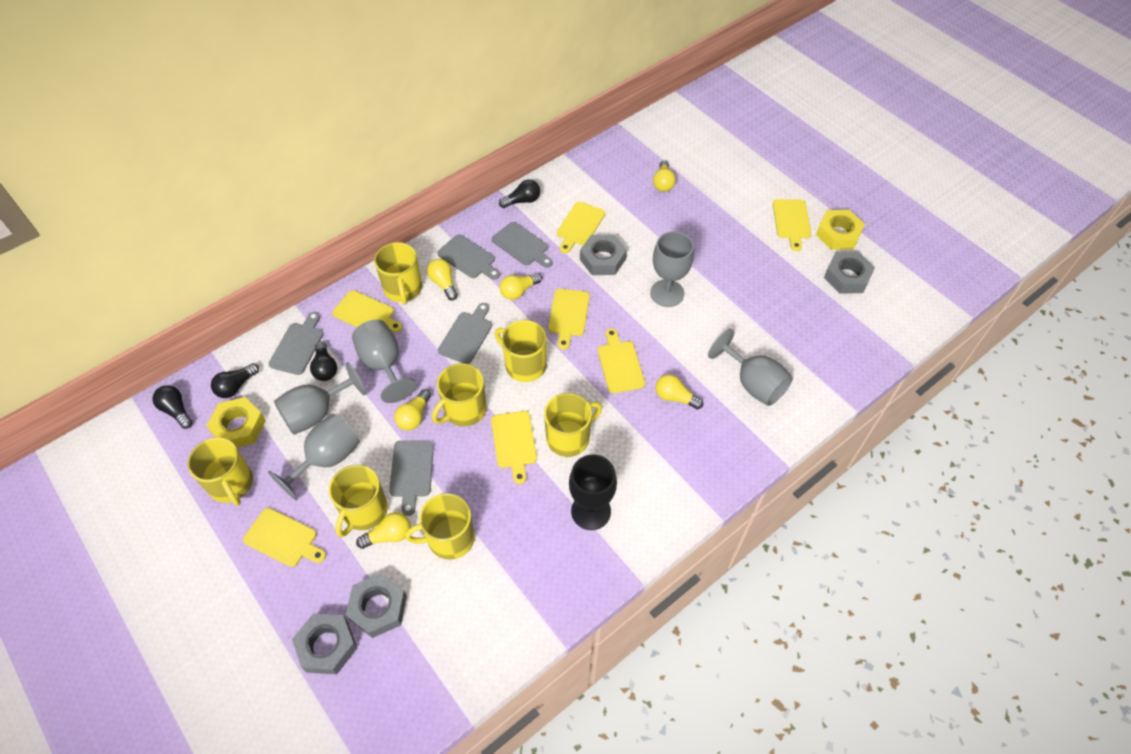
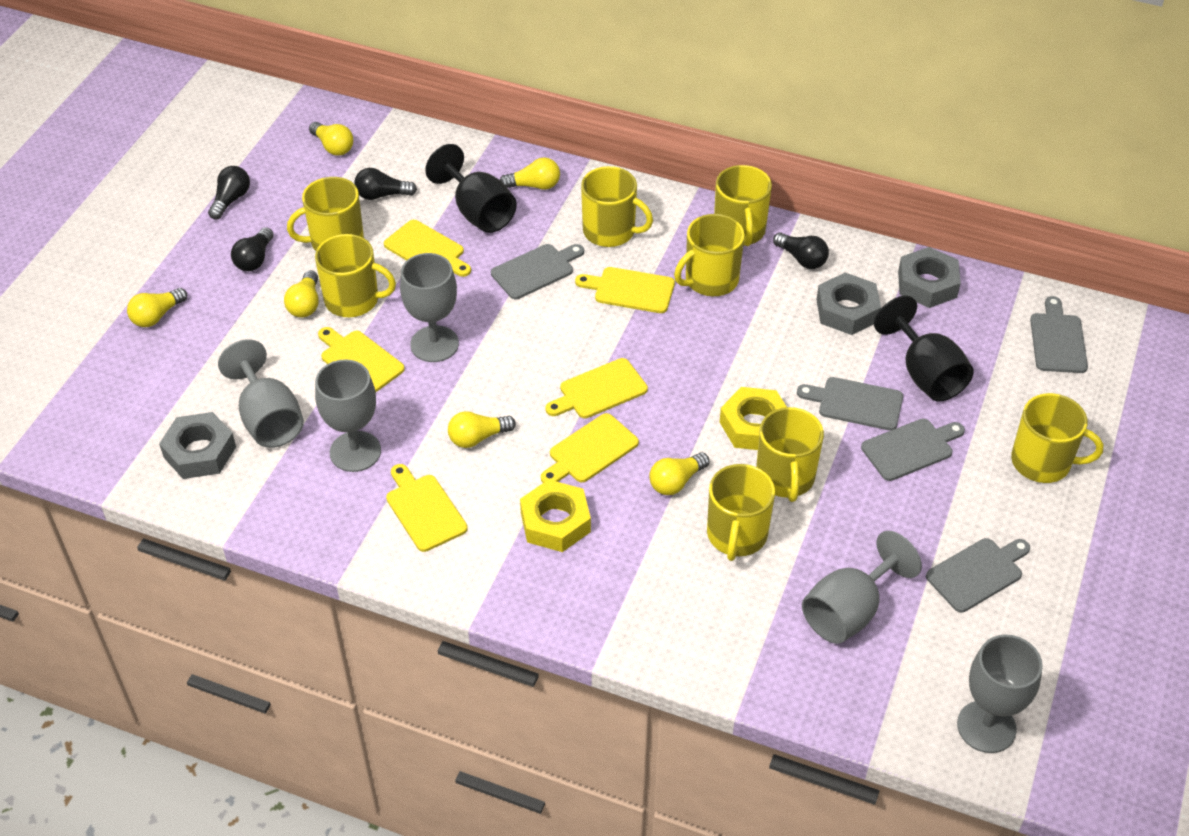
black goblet: 1 -> 2
grey nut: 4 -> 3
yellow cutting board: 7 -> 6
yellow mug: 7 -> 8

